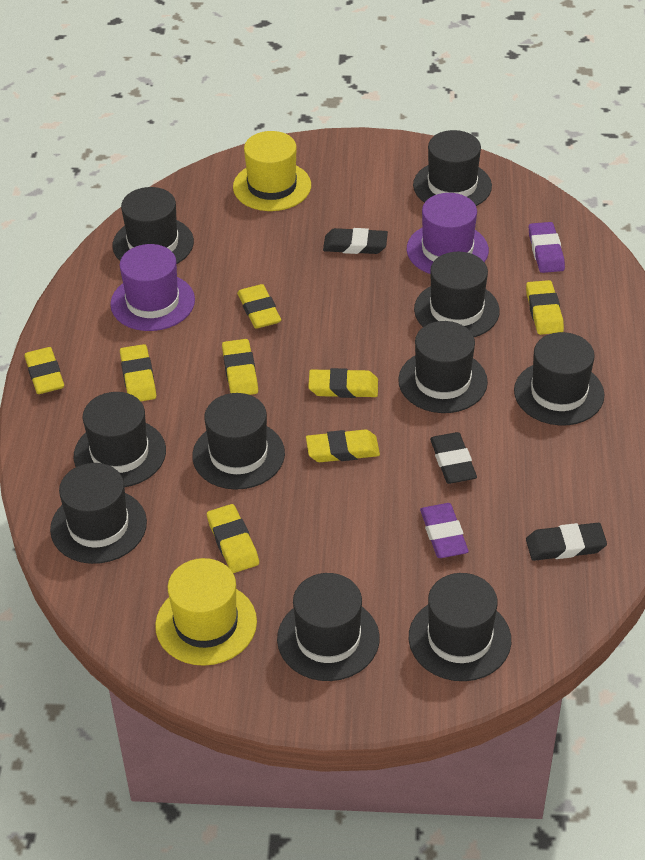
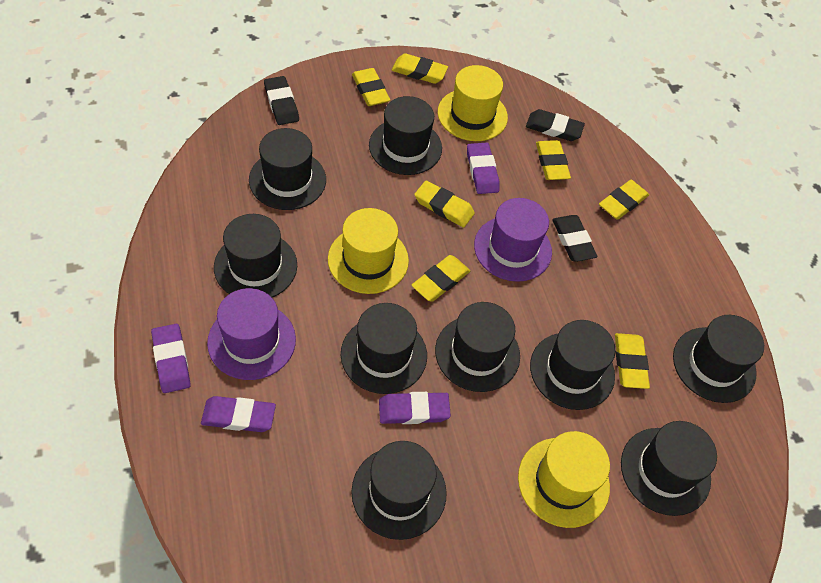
black hat: 10 -> 9
purple eraser: 2 -> 4
yellow eraser: 8 -> 7
yellow hat: 2 -> 3

